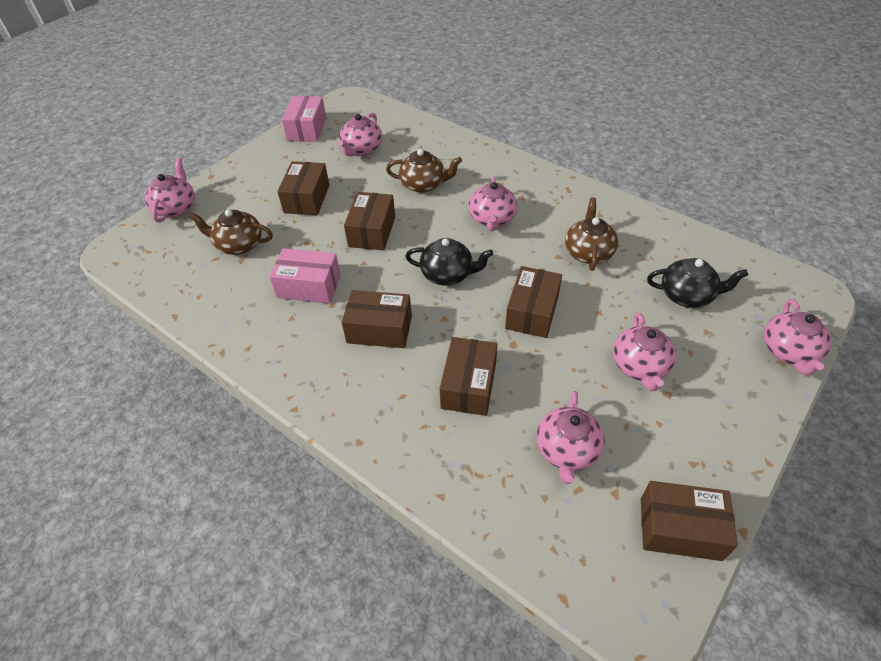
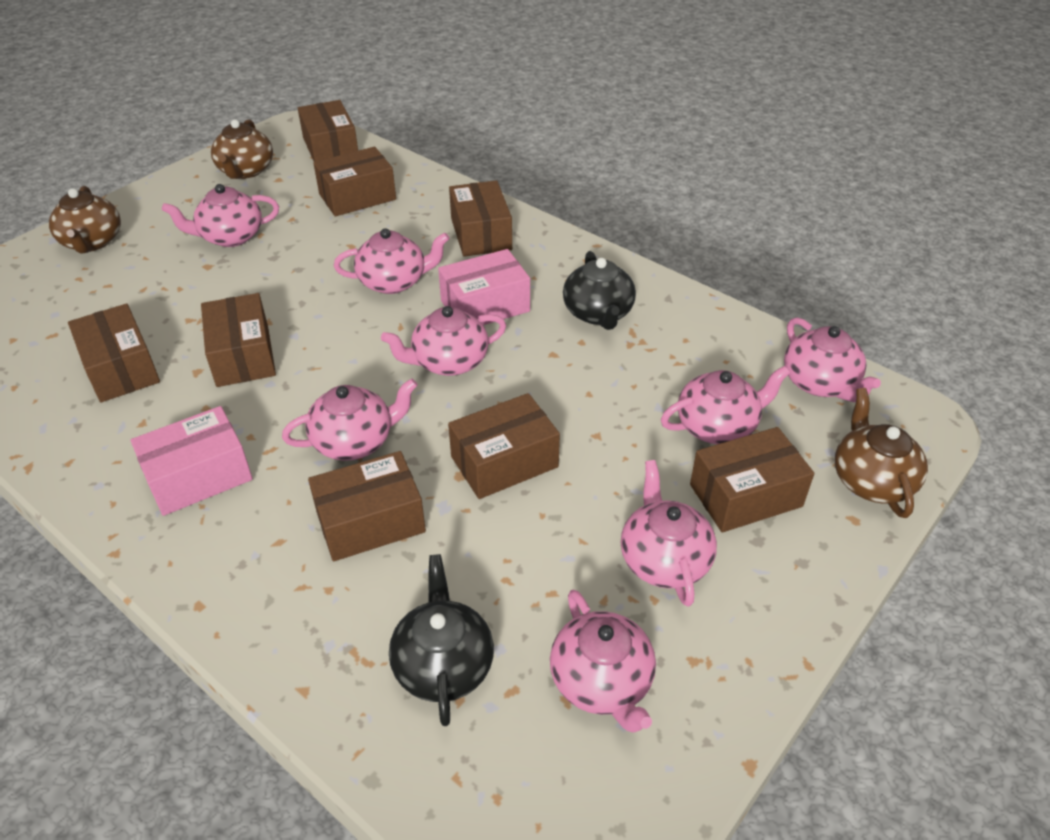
brown box: 6 -> 8
pink teapot: 6 -> 8

